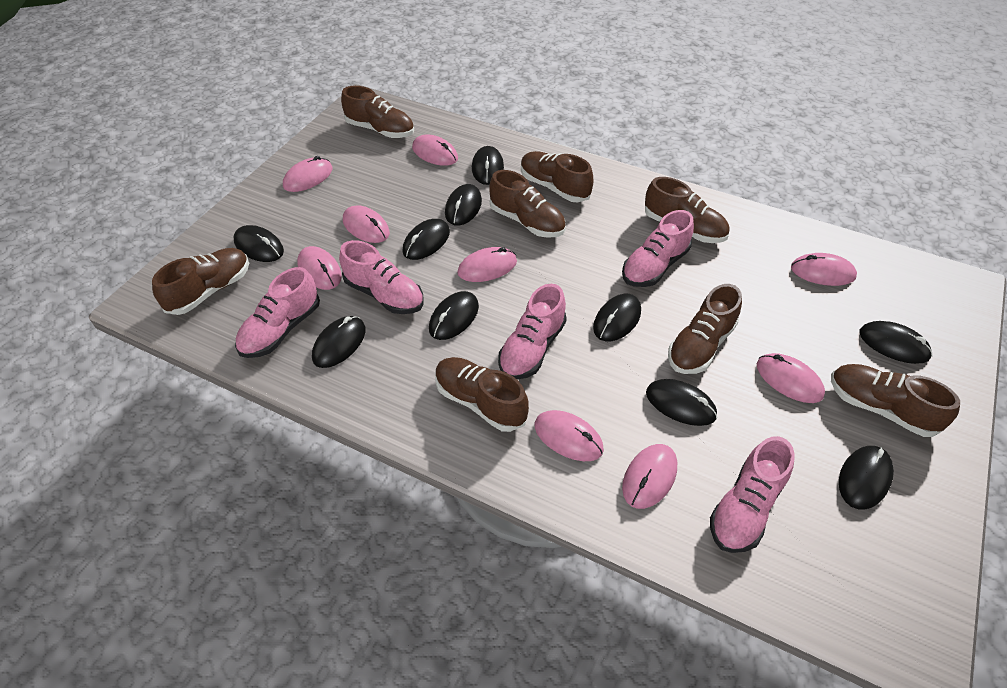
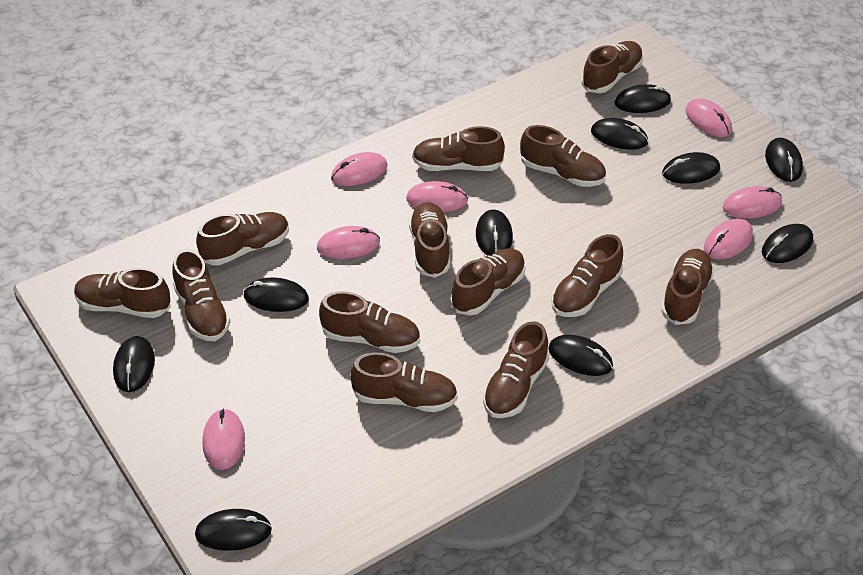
brown shoe: 8 -> 13
pink mouse: 9 -> 7
pink shoe: 5 -> 0

